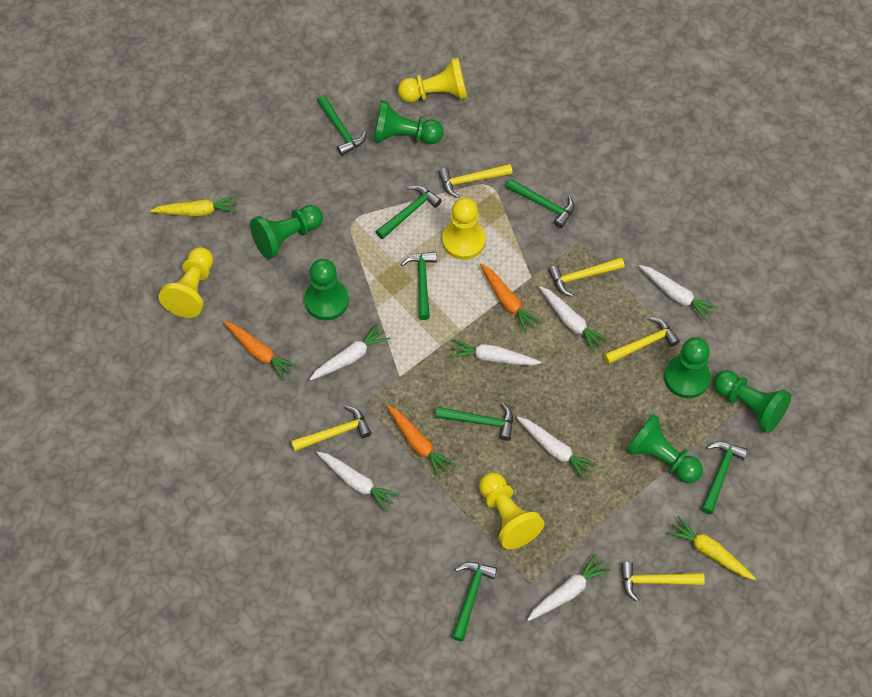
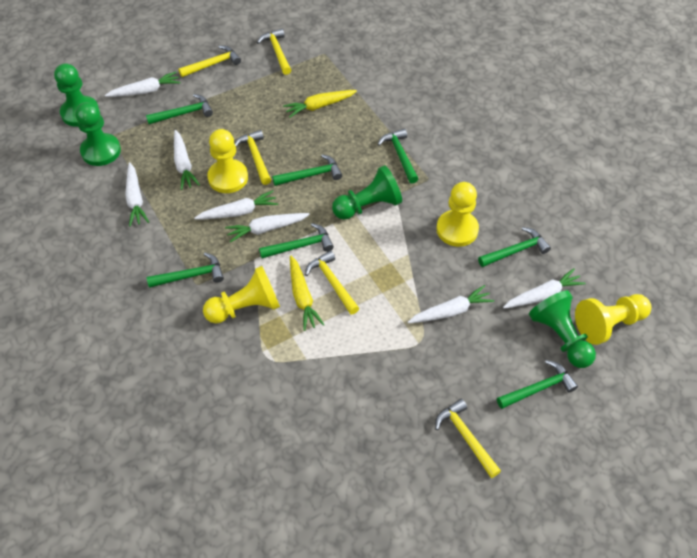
green pawn: 6 -> 4
orange carrot: 3 -> 0

